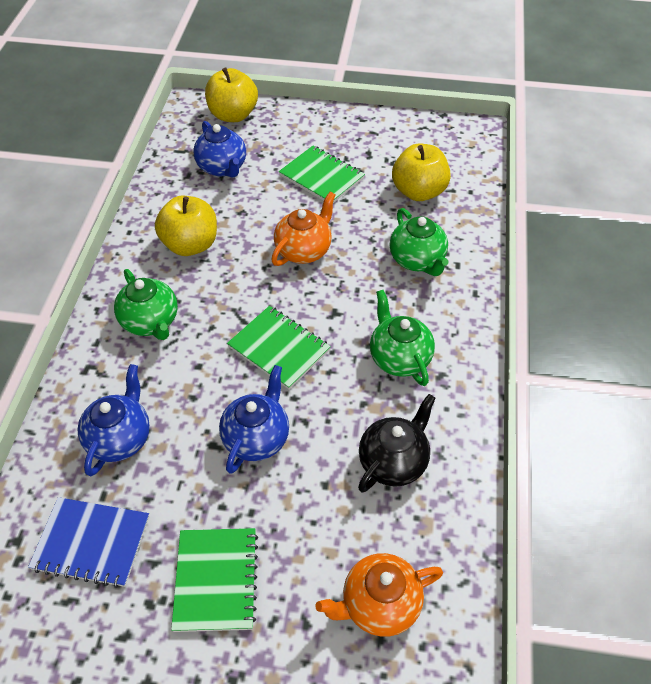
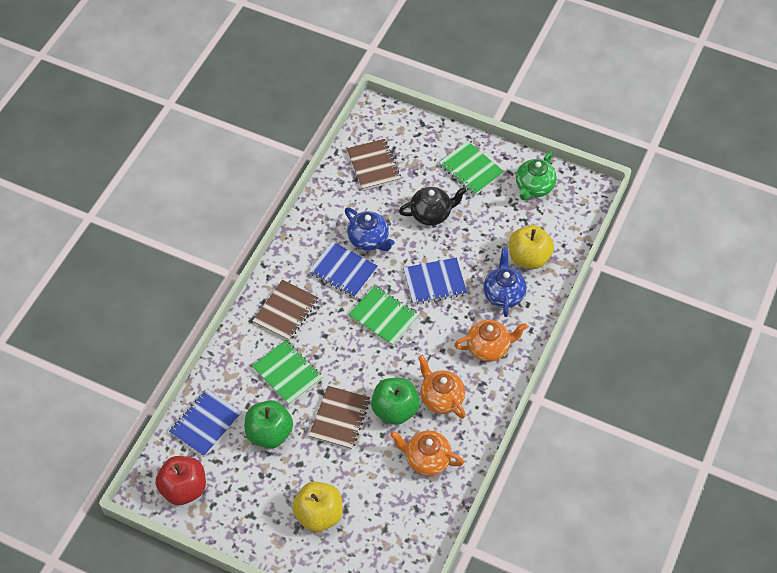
blue notebook: 1 -> 3
blue teapot: 3 -> 2
brown notebook: 0 -> 3
green apple: 0 -> 2
green teapot: 3 -> 1
orange teapot: 2 -> 3
red apple: 0 -> 1
yellow apple: 3 -> 2

